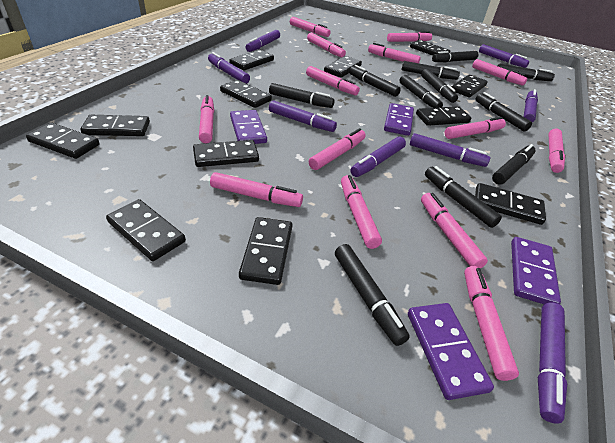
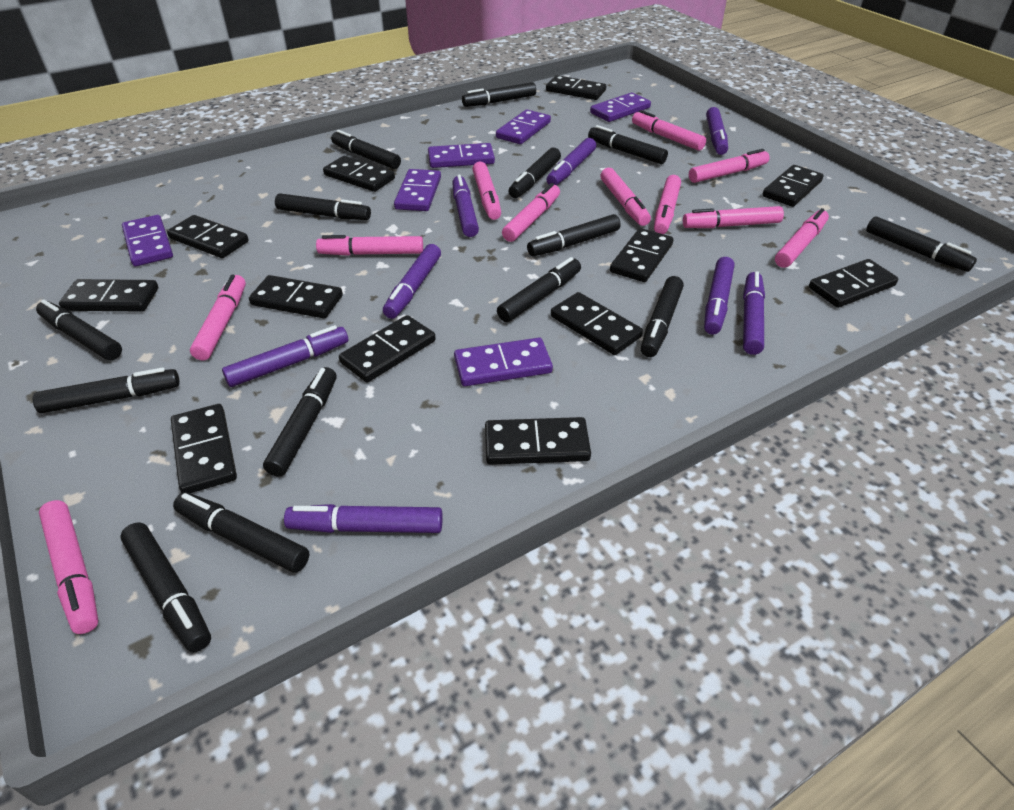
black marker: 11 -> 14
pink marker: 14 -> 11
purple domino: 4 -> 6

